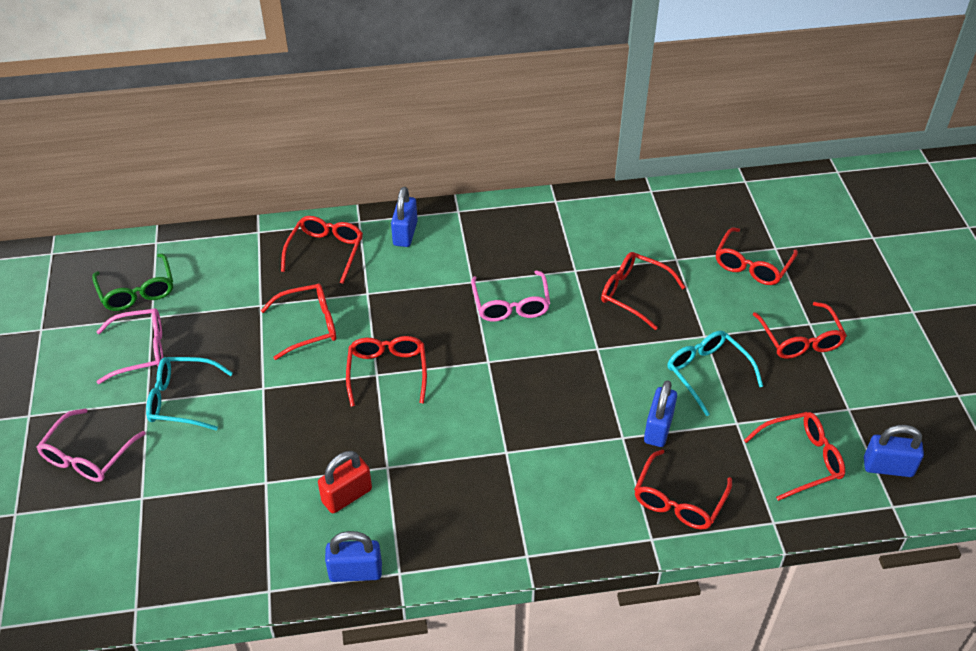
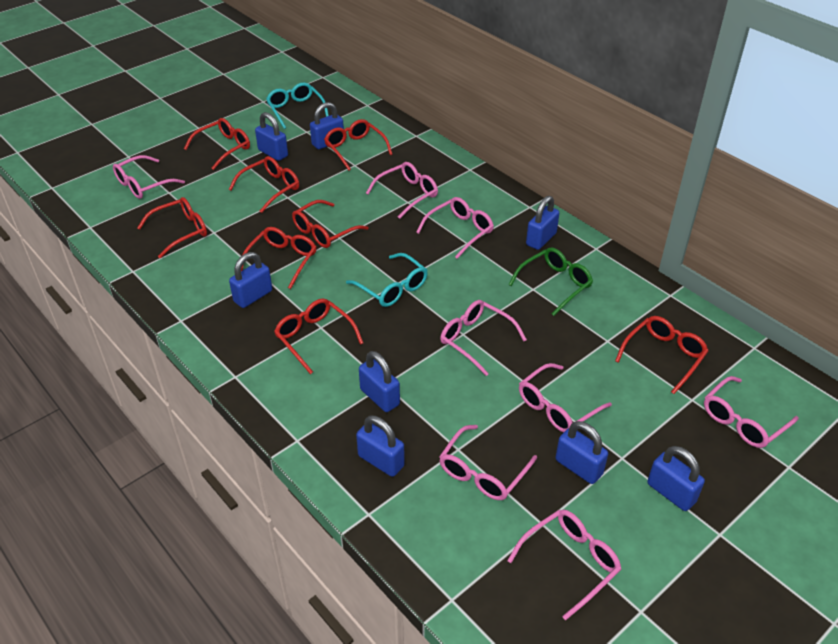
blue padlock: 4 -> 8
pink glasses: 3 -> 8
red padlock: 1 -> 0

